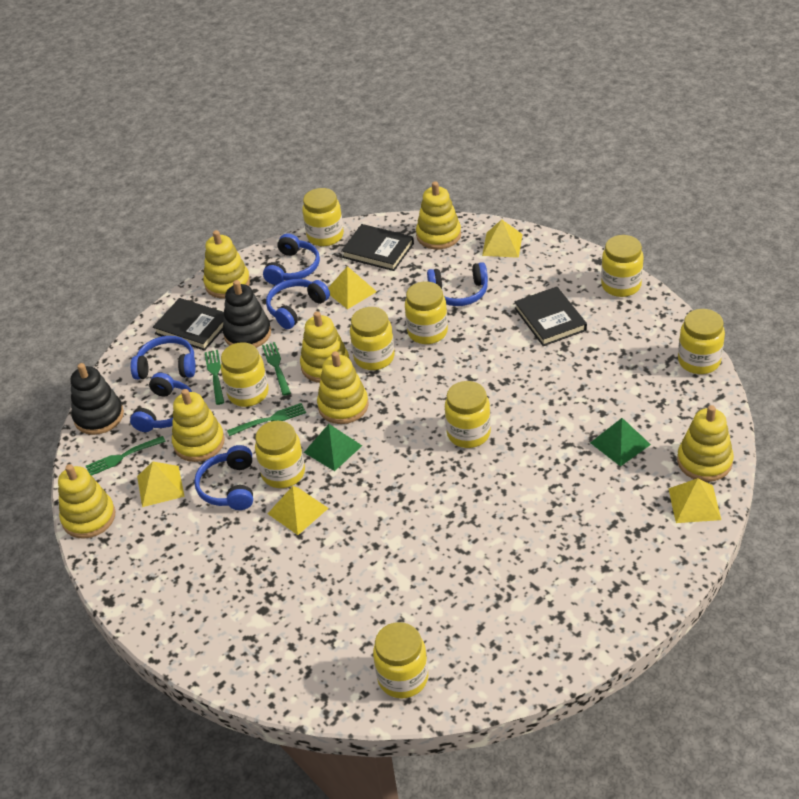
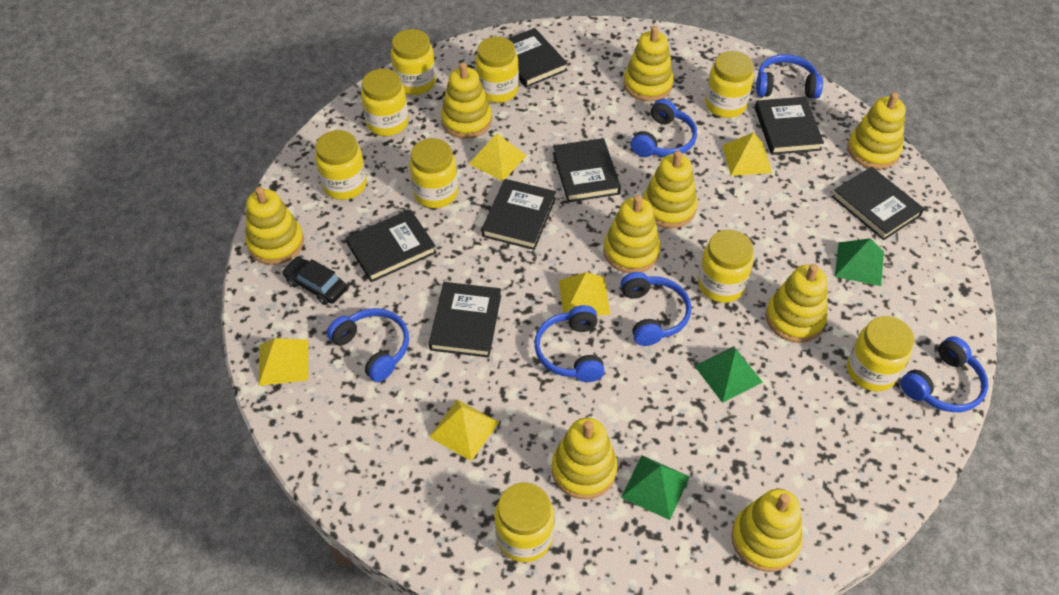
black book: 3 -> 7
black car: 0 -> 1
black stacking toy: 2 -> 0
green fork: 4 -> 0
green pyramid: 2 -> 3
yellow stacking toy: 7 -> 9

